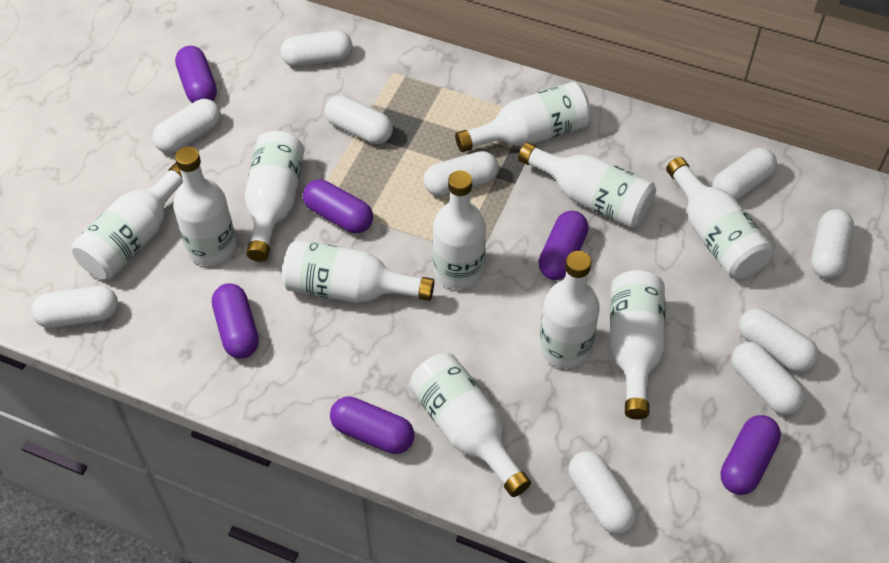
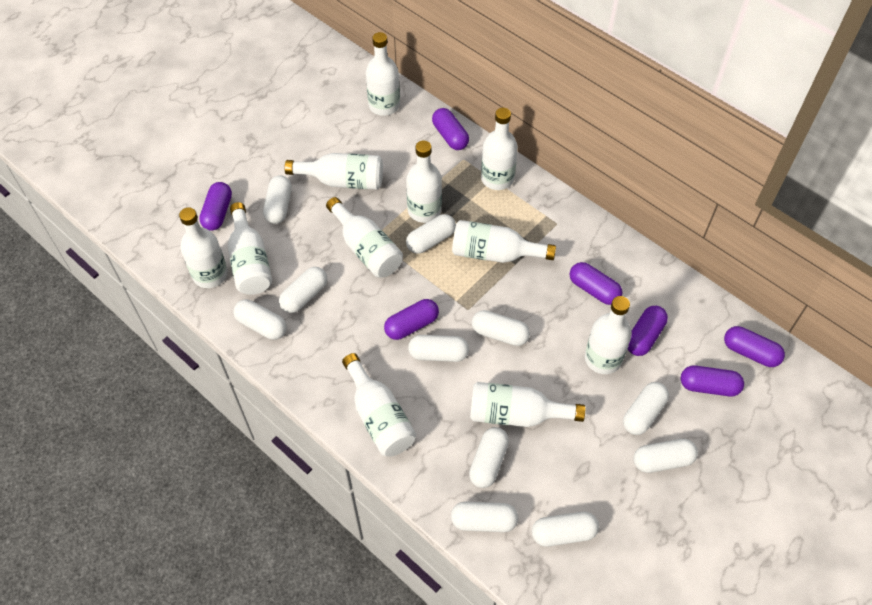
purple capsule: 6 -> 7
white capsule: 10 -> 11

